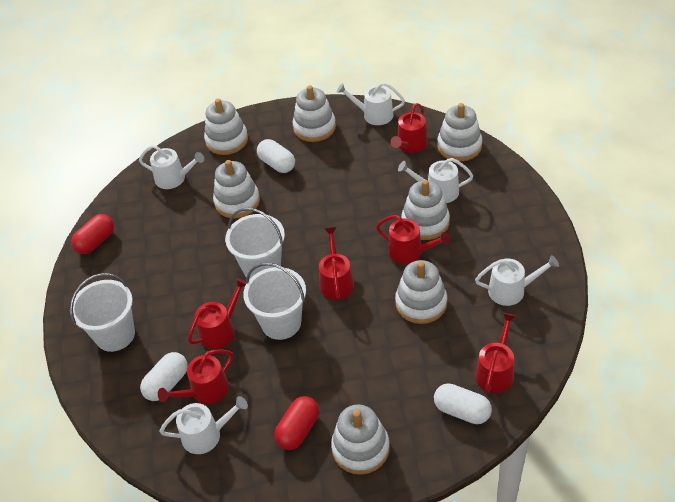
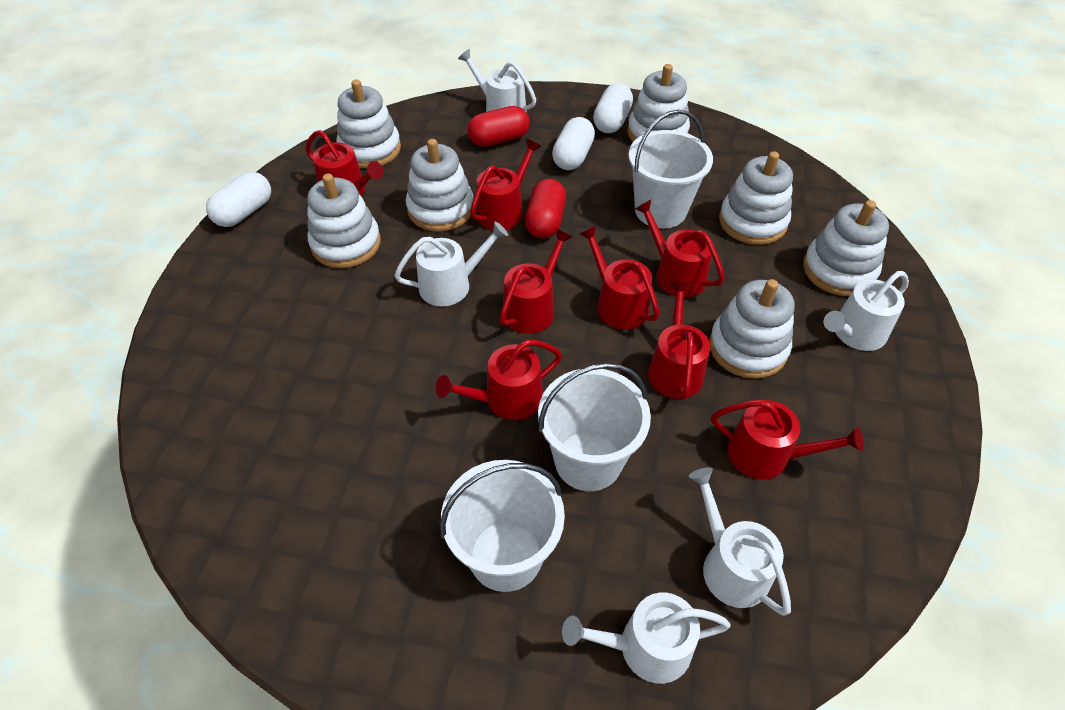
red watering can: 6 -> 8

